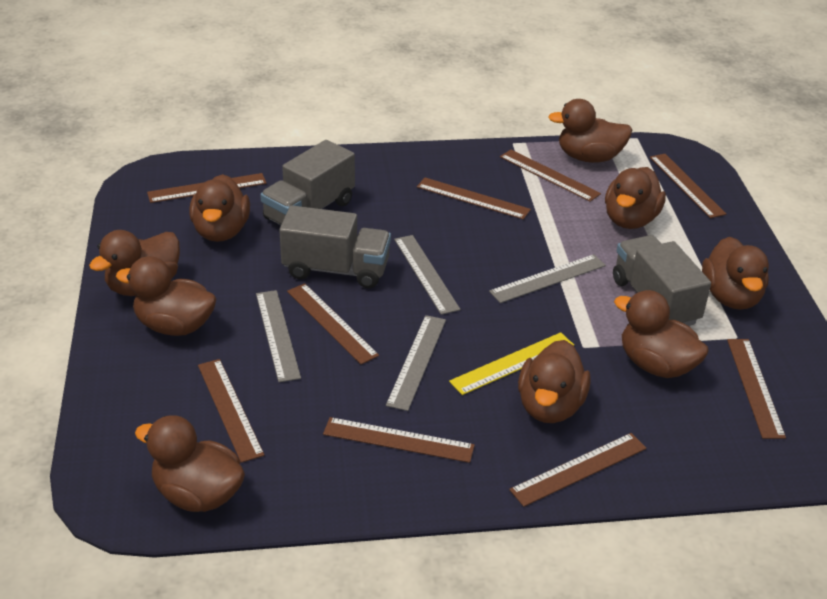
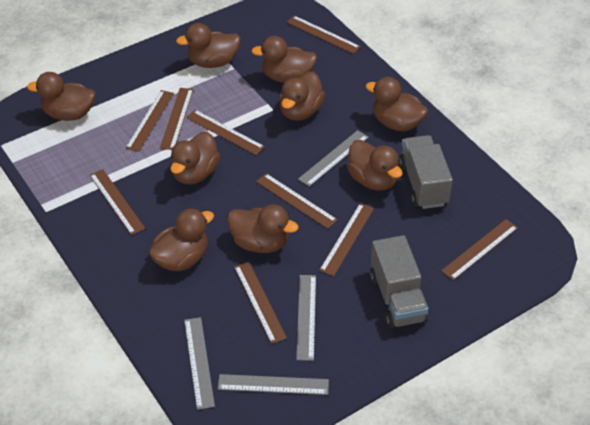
grey truck: 3 -> 2
yellow ruler: 1 -> 0

